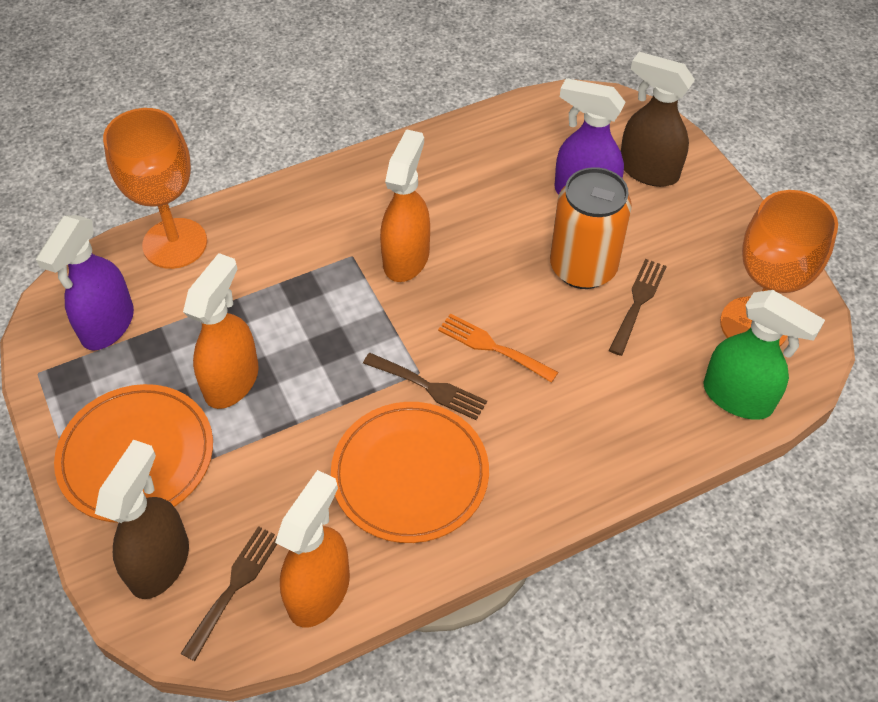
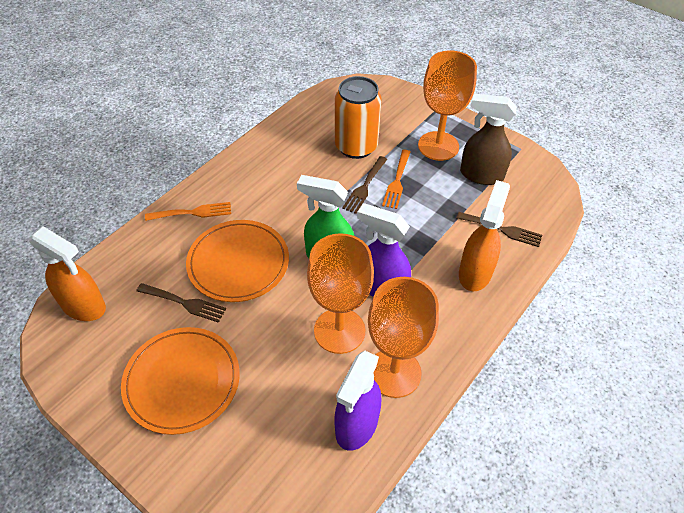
brown spray bottle: 2 -> 1
orange fork: 1 -> 2
orange goblet: 2 -> 3
orange spray bottle: 3 -> 2

